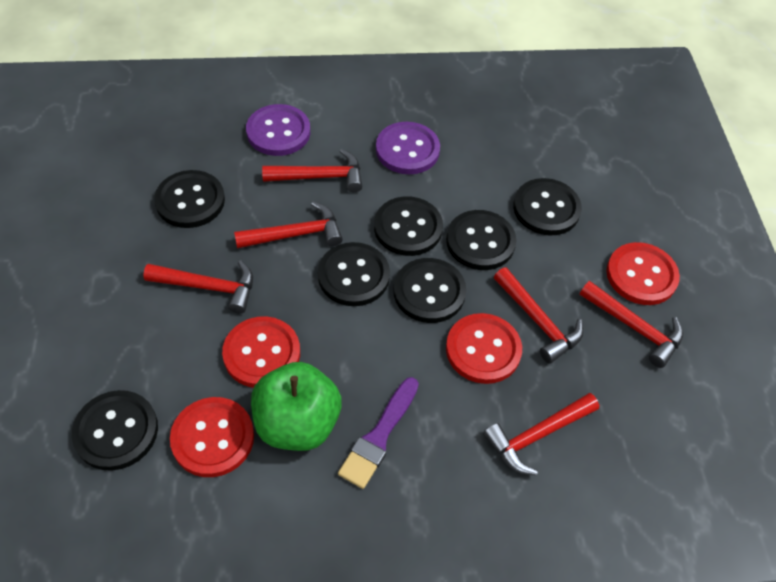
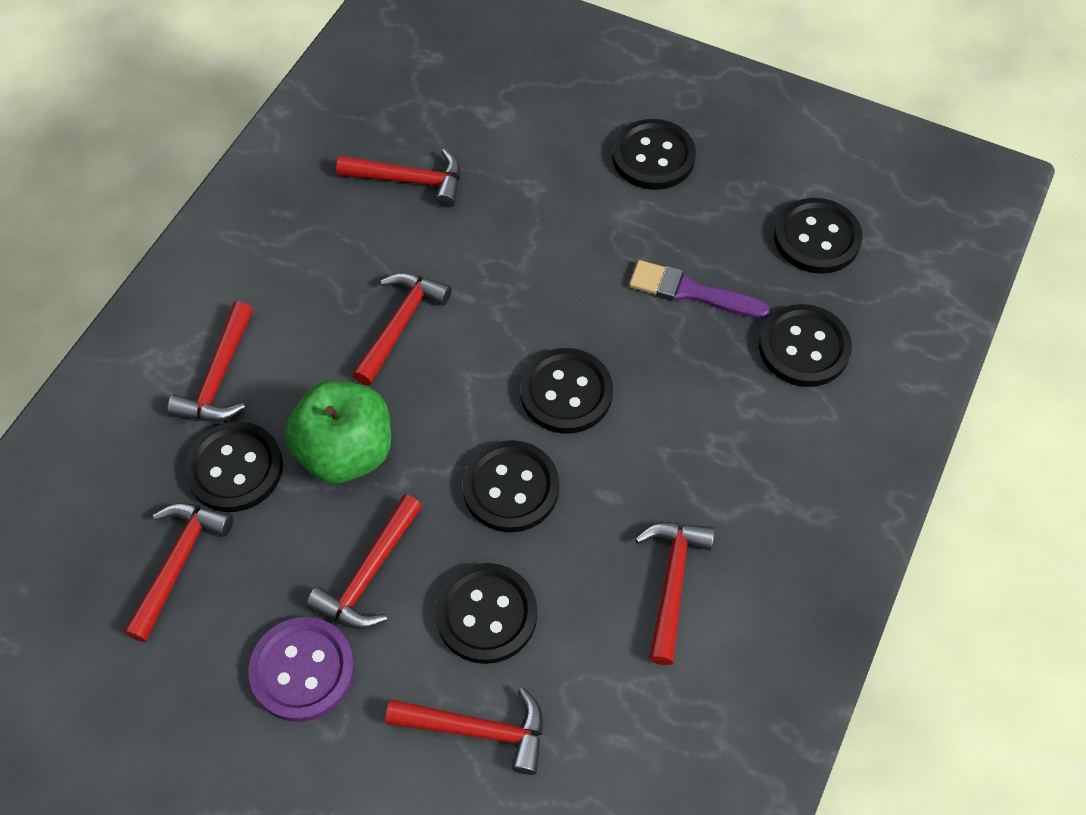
purple button: 2 -> 1
red button: 4 -> 0
red hammer: 6 -> 7

